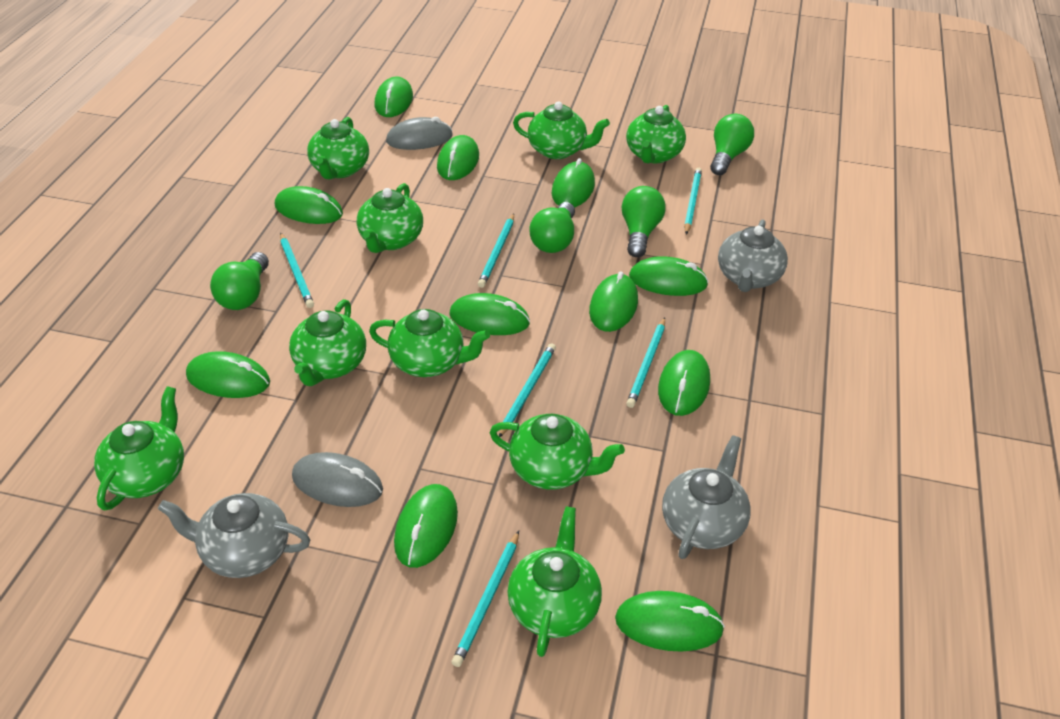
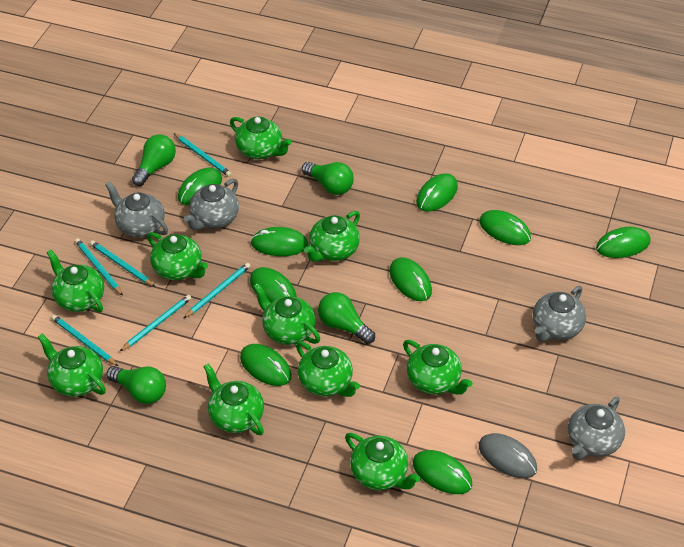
green mouse: 11 -> 9
green teapot: 9 -> 10
grey mouse: 2 -> 1
grey teapot: 3 -> 4

